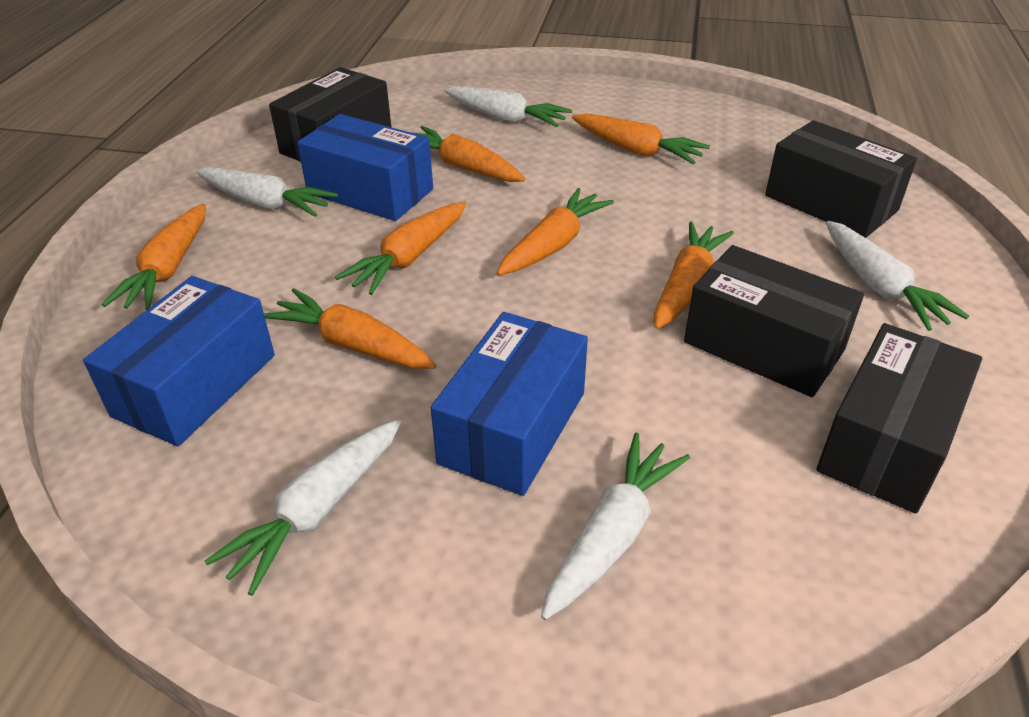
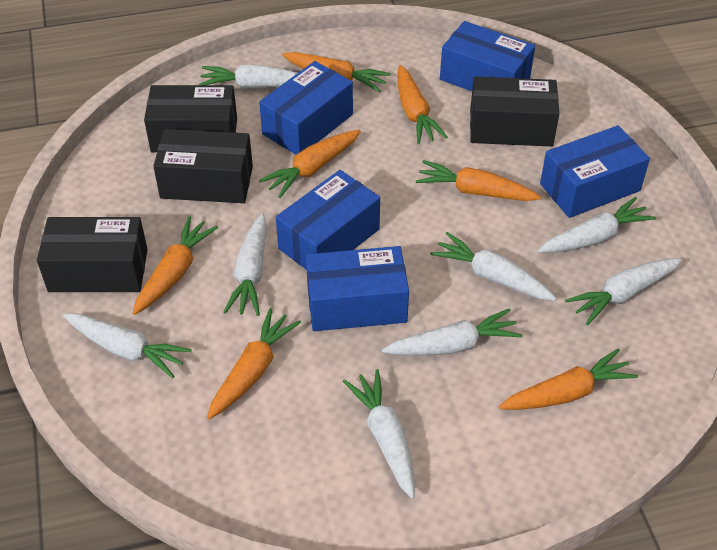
blue box: 3 -> 5
white carrot: 5 -> 8

